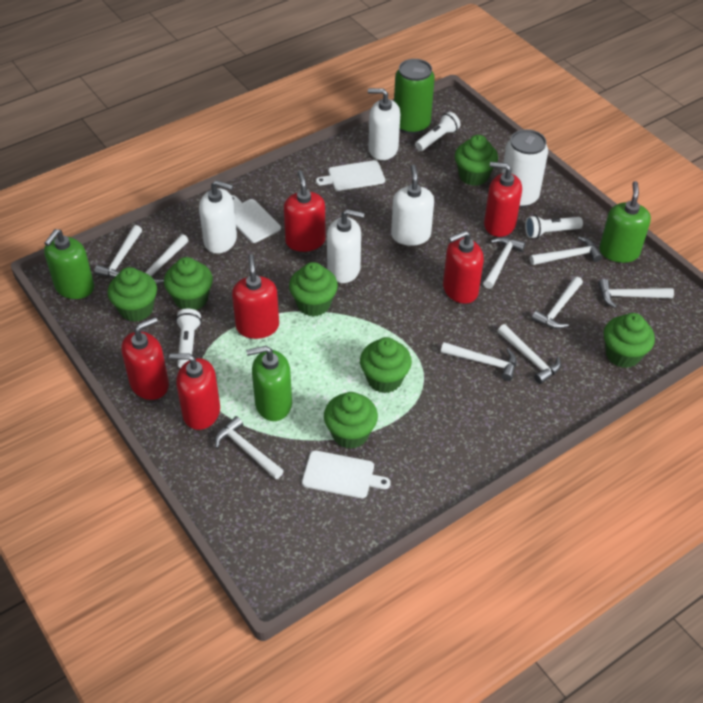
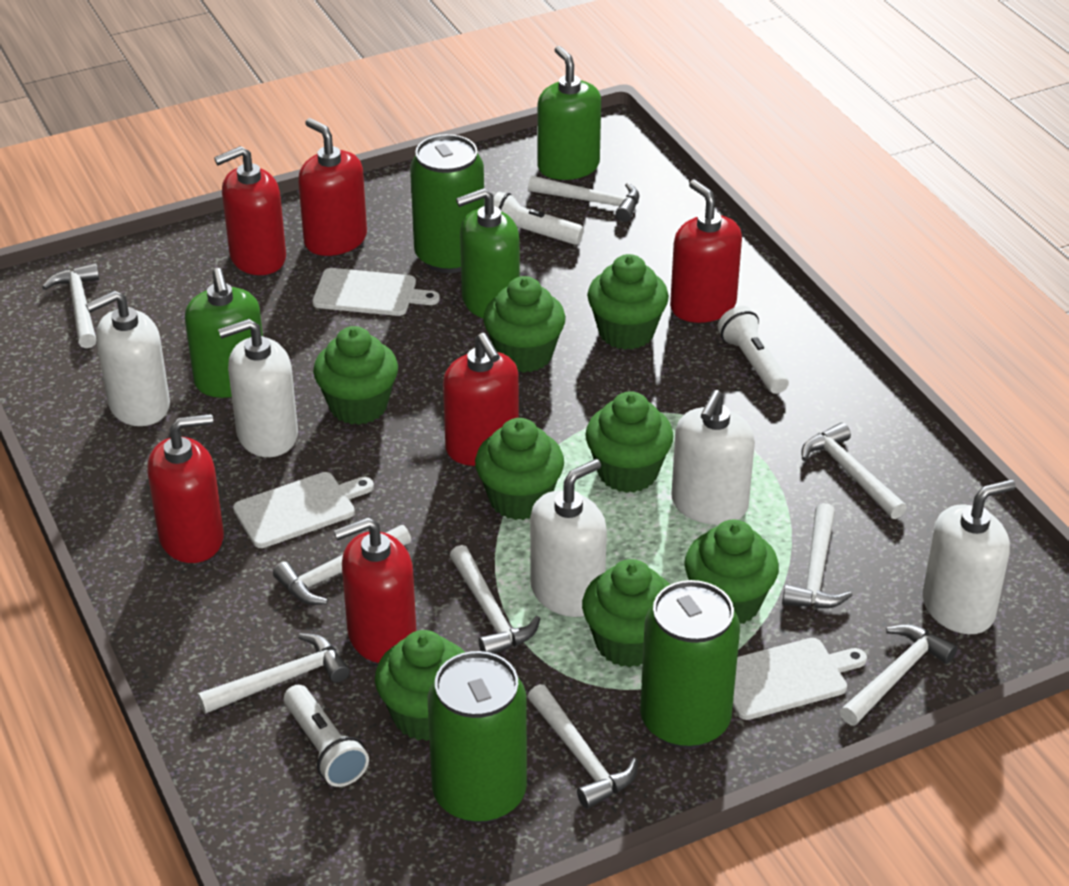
green can: 1 -> 3
green cupcake: 7 -> 8
white can: 1 -> 0
white soap dispenser: 4 -> 5

